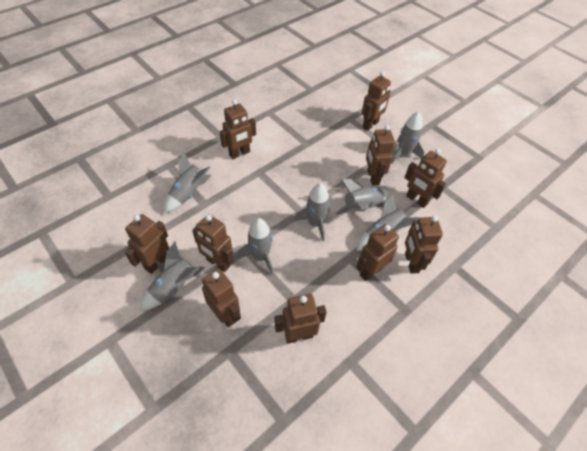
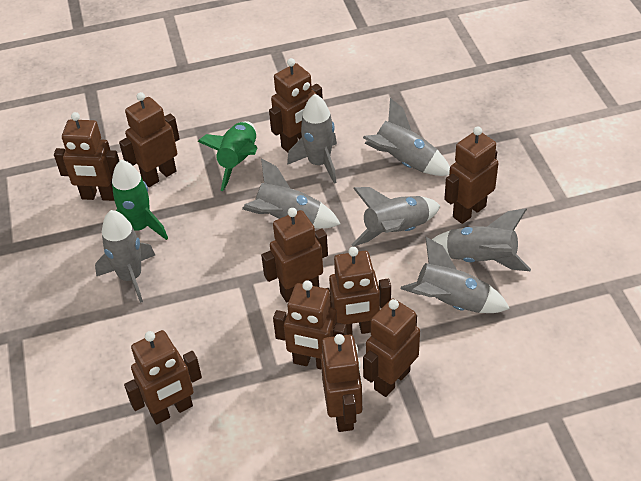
green rocket: 0 -> 2

